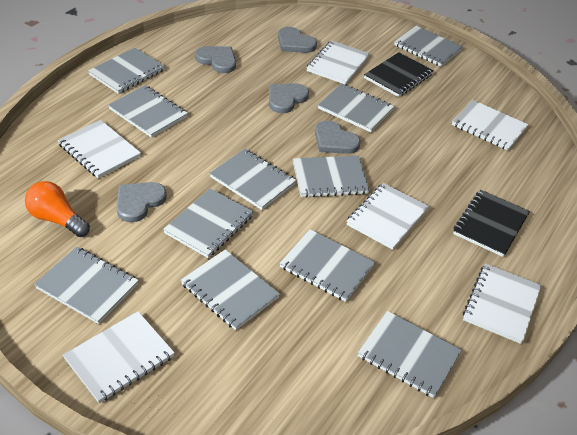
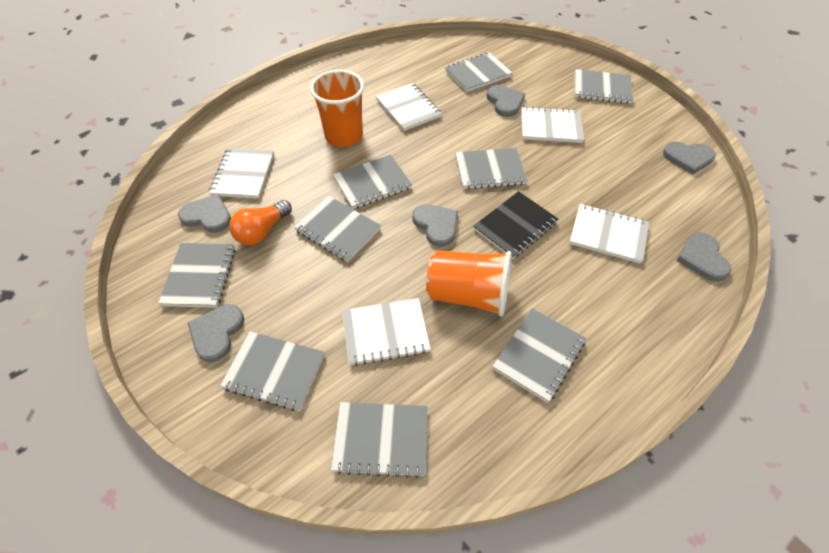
black notebook: 2 -> 1
grey heart: 5 -> 6
grey notebook: 11 -> 9
orange cup: 0 -> 2
white notebook: 6 -> 5

